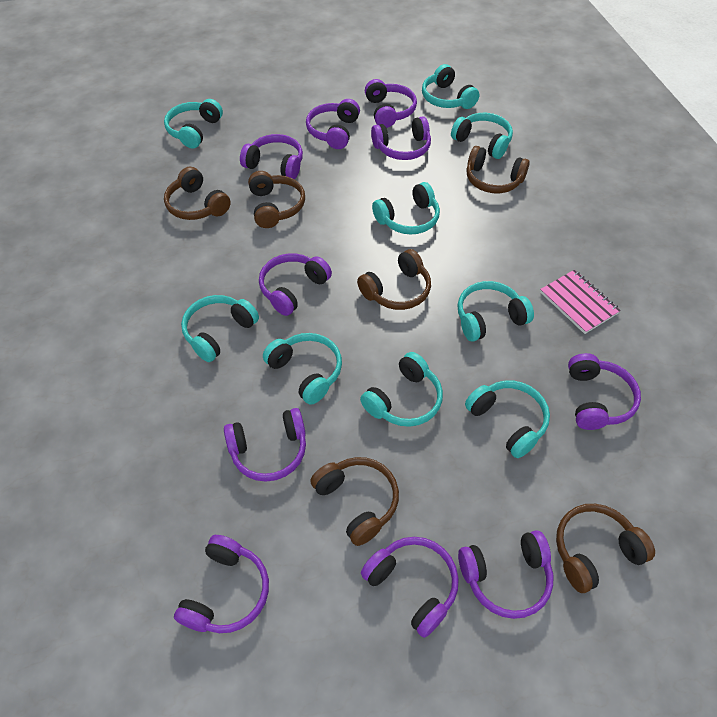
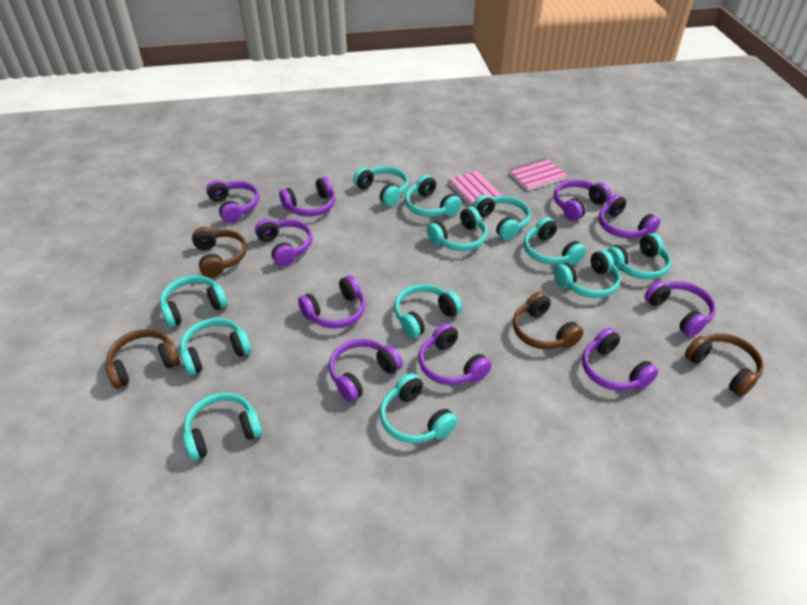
brown headphones: 6 -> 4
pink notebook: 1 -> 2
turquoise headphones: 9 -> 12

